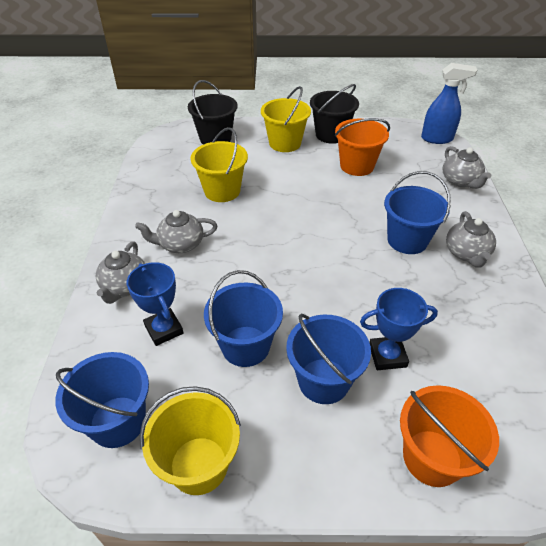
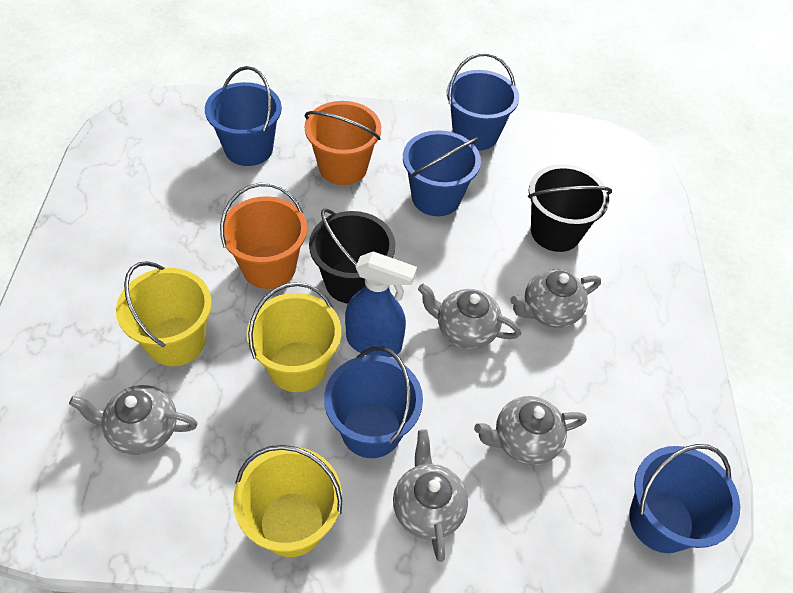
blue bucket: 4 -> 5
blue trophy: 2 -> 0
grey teapot: 4 -> 5

